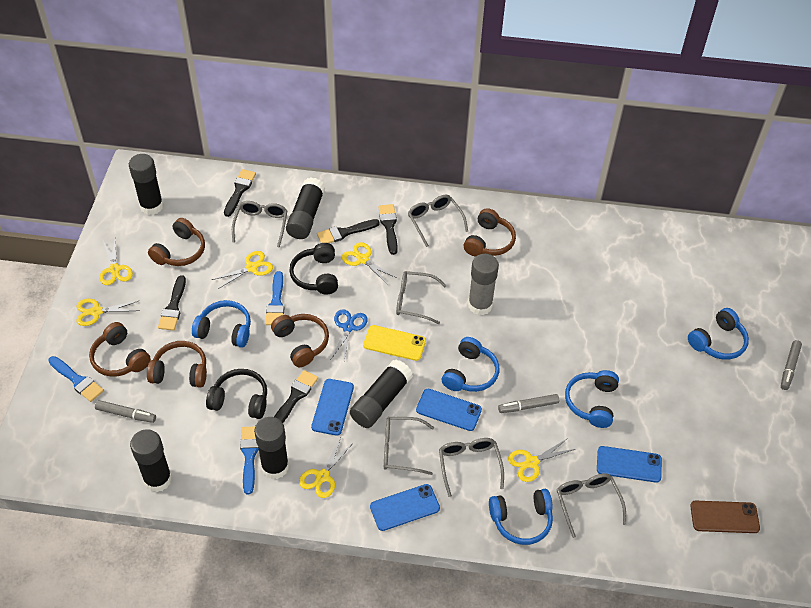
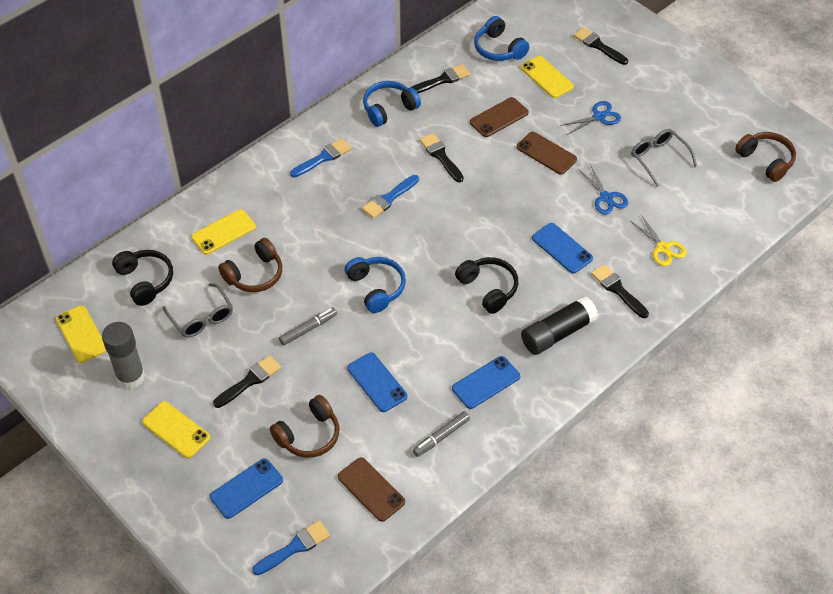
black glue stick: 5 -> 1
blue headphones: 5 -> 3
blue scissors: 1 -> 2
brown headphones: 5 -> 3
brown phone: 1 -> 3
grey glasses: 6 -> 2
grey marker: 3 -> 2
yellow phone: 1 -> 4
yellow scissors: 6 -> 1

